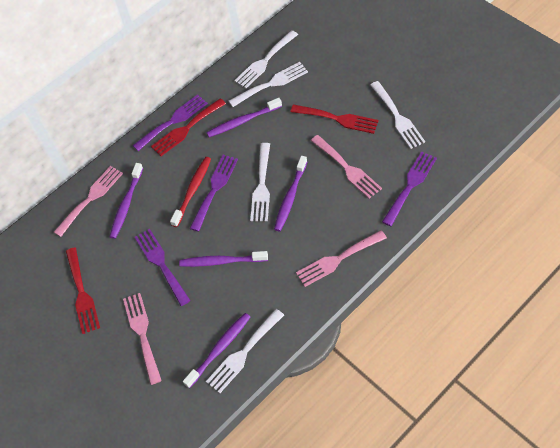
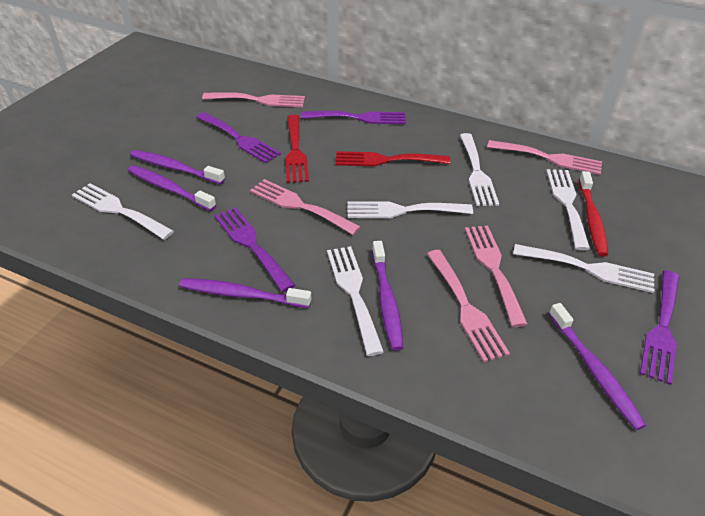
pink fork: 4 -> 5
red fork: 3 -> 2
white fork: 5 -> 6

